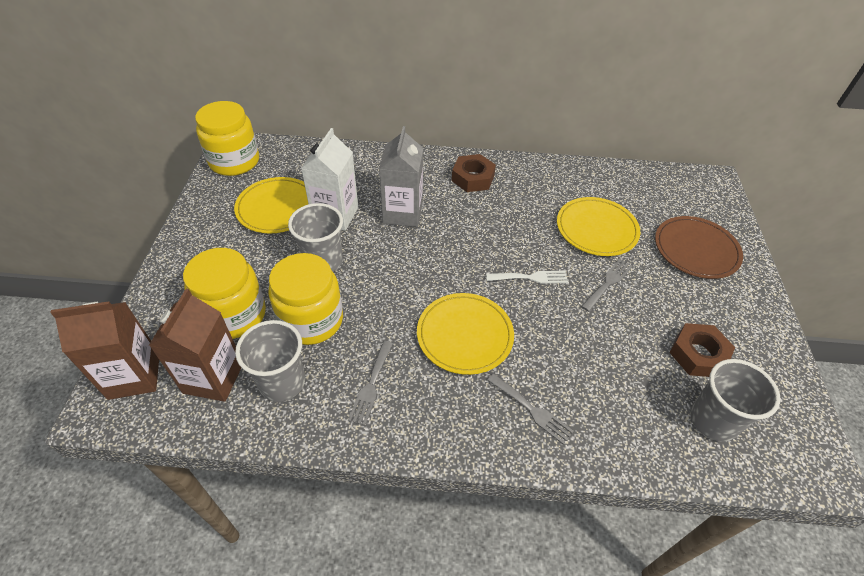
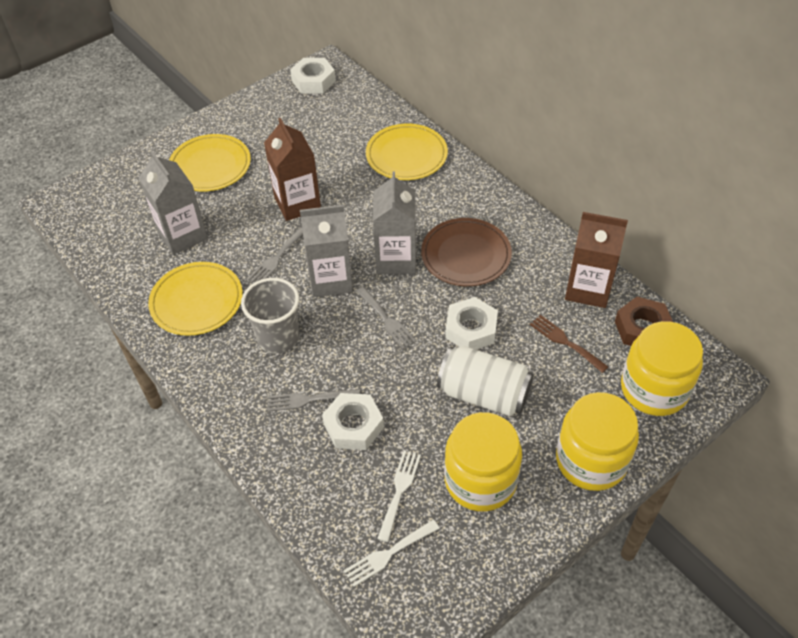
brown fork: 0 -> 1
brown nut: 2 -> 1
grey carton: 1 -> 3
grey cup: 3 -> 1
white can: 0 -> 1
white carton: 1 -> 0
white fork: 1 -> 2
white nut: 0 -> 3

